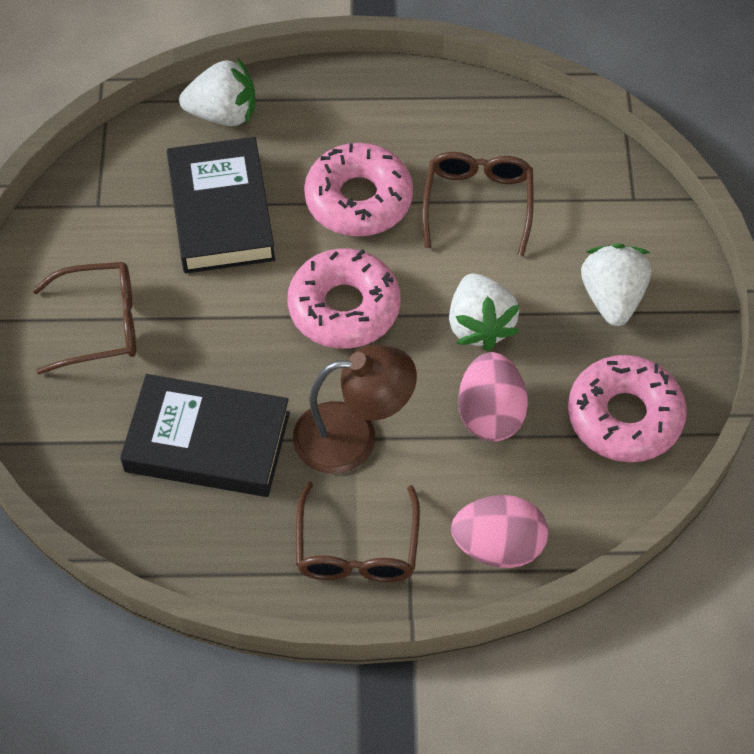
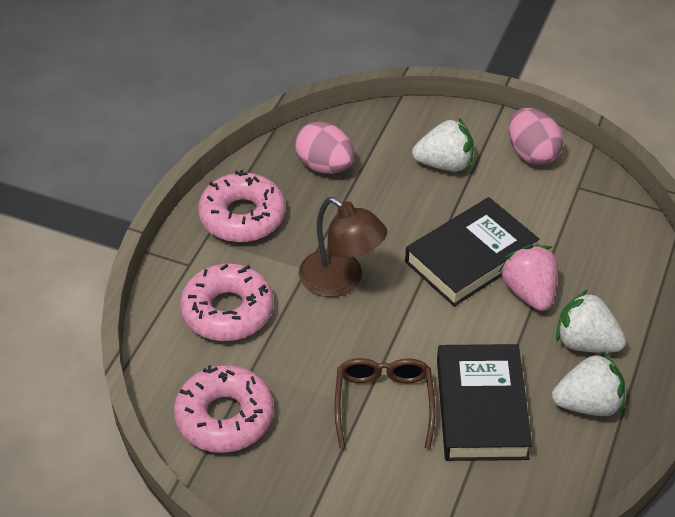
brown glasses: 3 -> 1
pink strawberry: 0 -> 1

